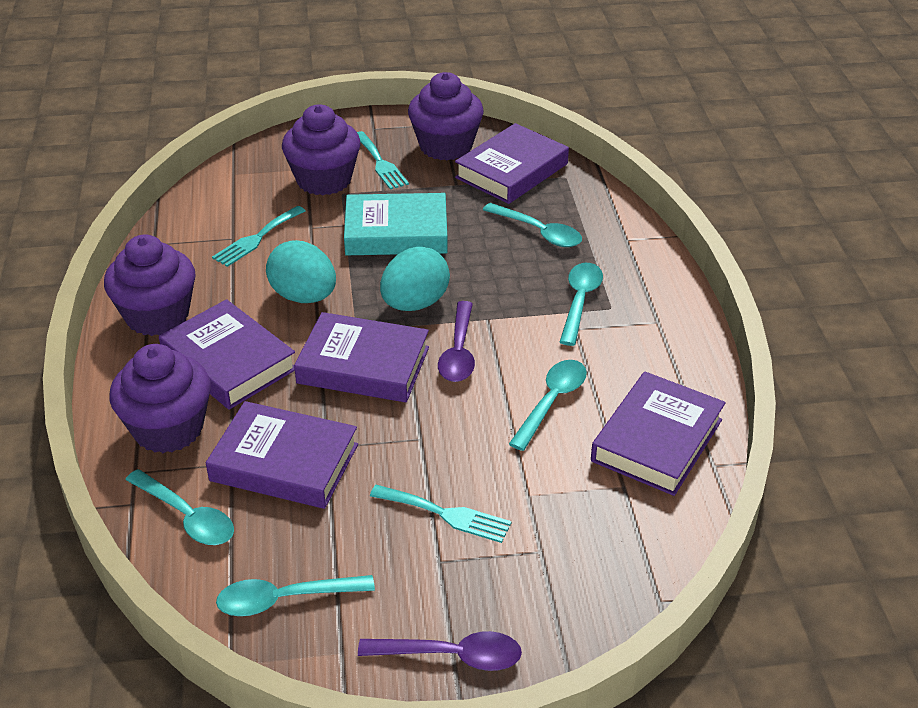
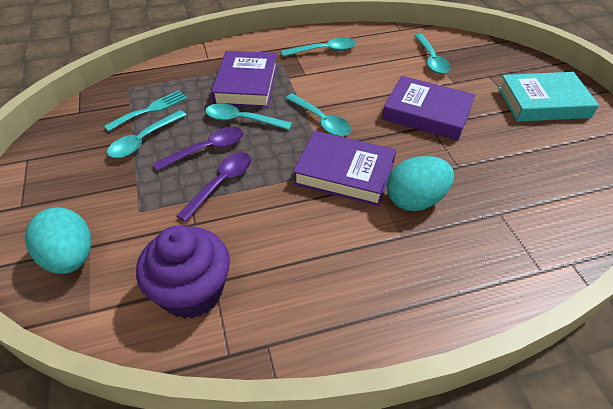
purple book: 5 -> 3
purple cupcake: 4 -> 1
turquoise fork: 3 -> 1

